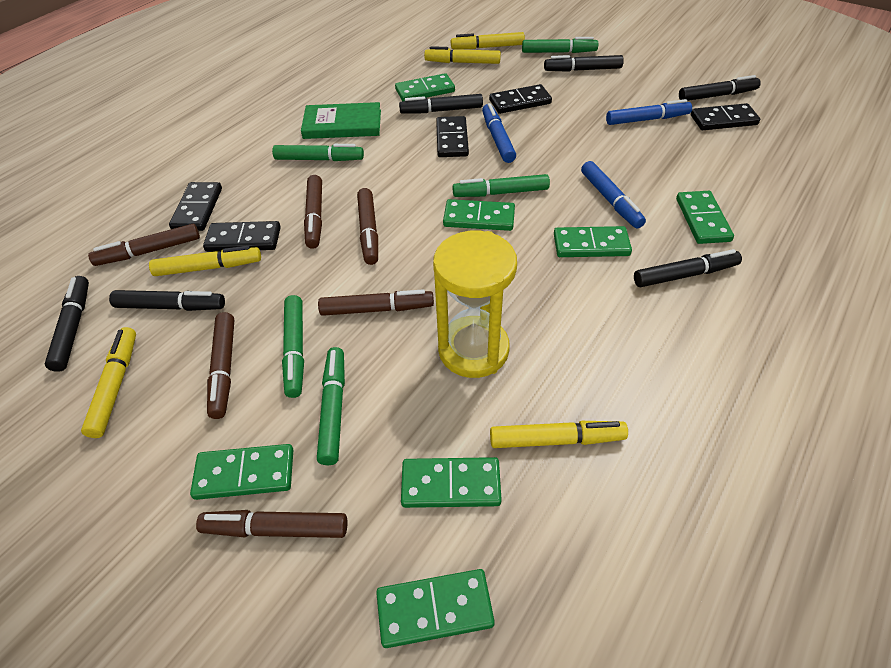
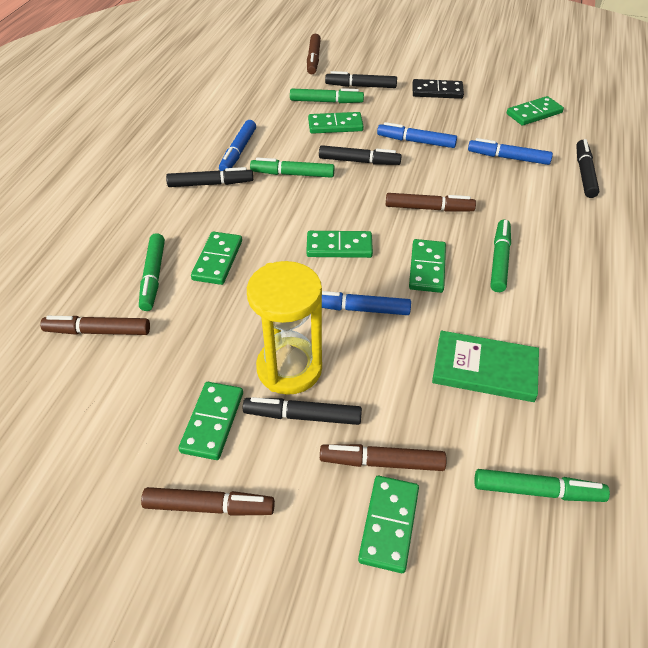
black domino: 5 -> 1
black marker: 6 -> 5
blue marker: 3 -> 4
brown marker: 6 -> 5
yellow marker: 5 -> 0

